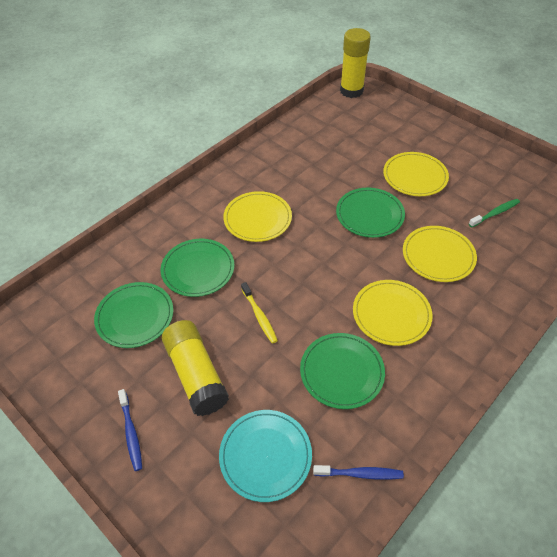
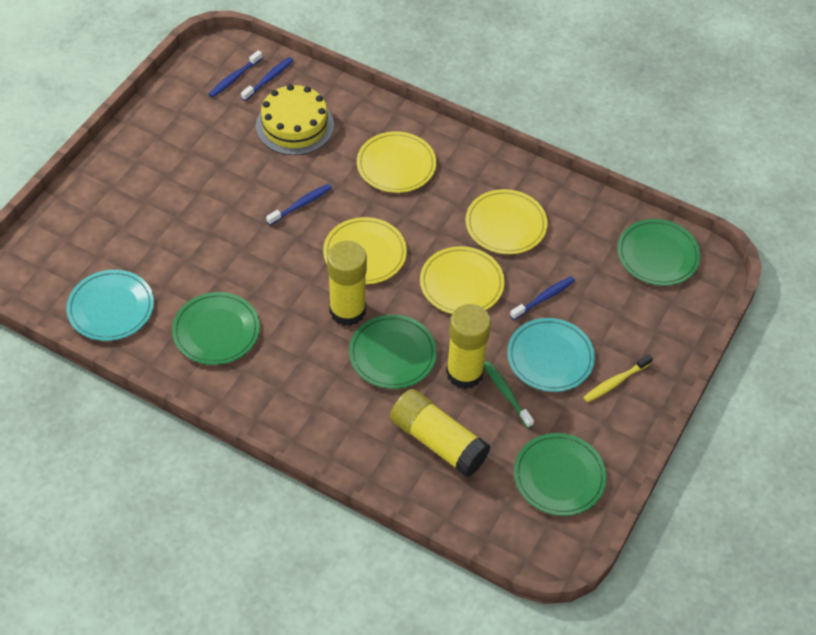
blue toothbrush: 2 -> 4
turquoise plate: 1 -> 2
yellow cake: 0 -> 1
yellow glue stick: 2 -> 3

